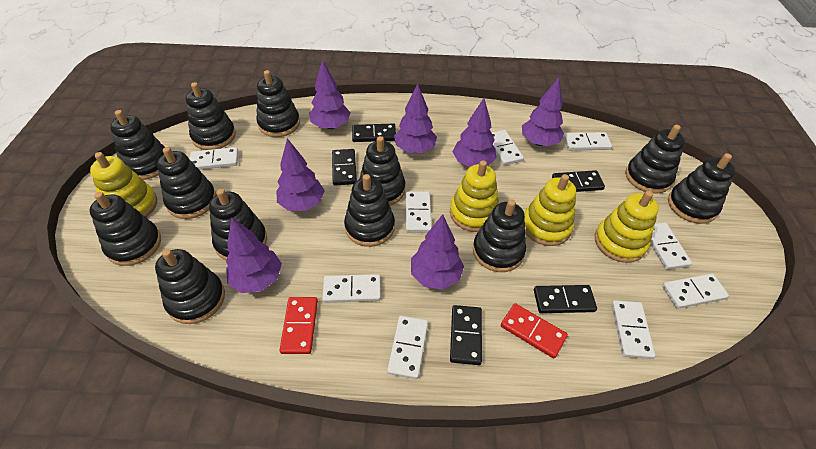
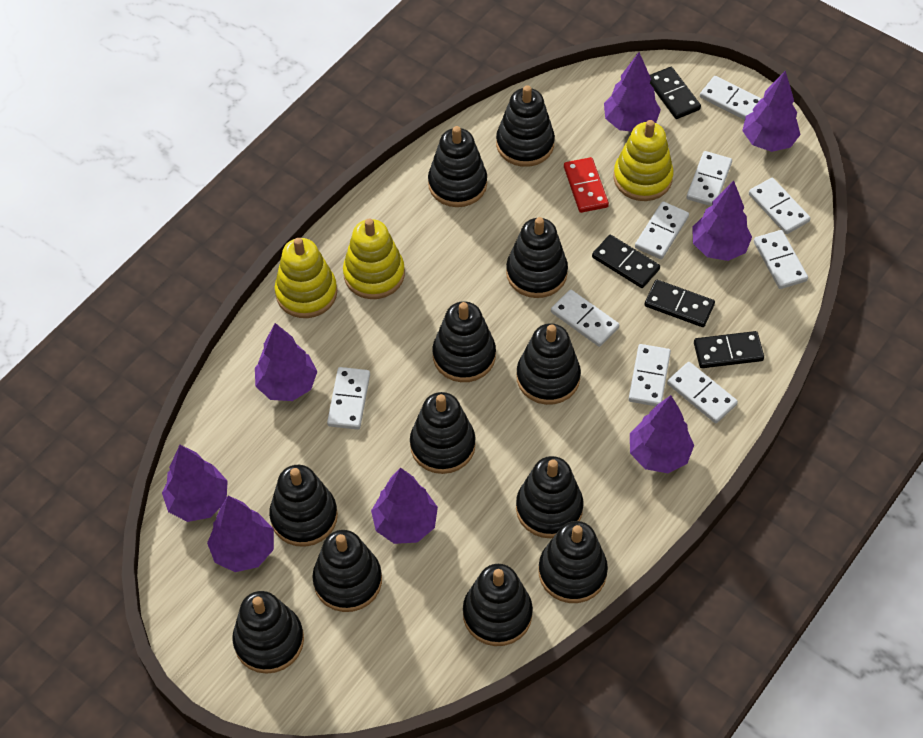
black domino: 5 -> 4
purple tree: 7 -> 8
red domino: 2 -> 1
yellow stacking toy: 4 -> 3

